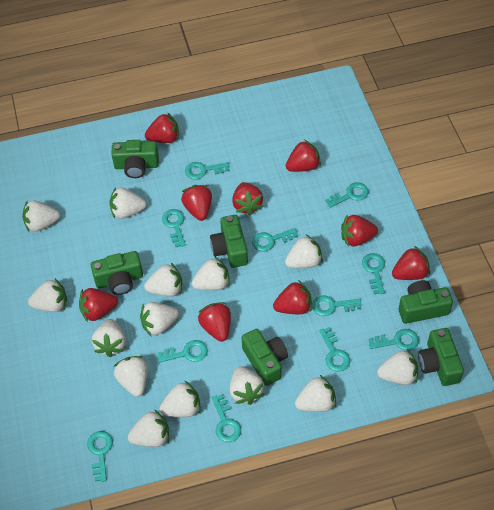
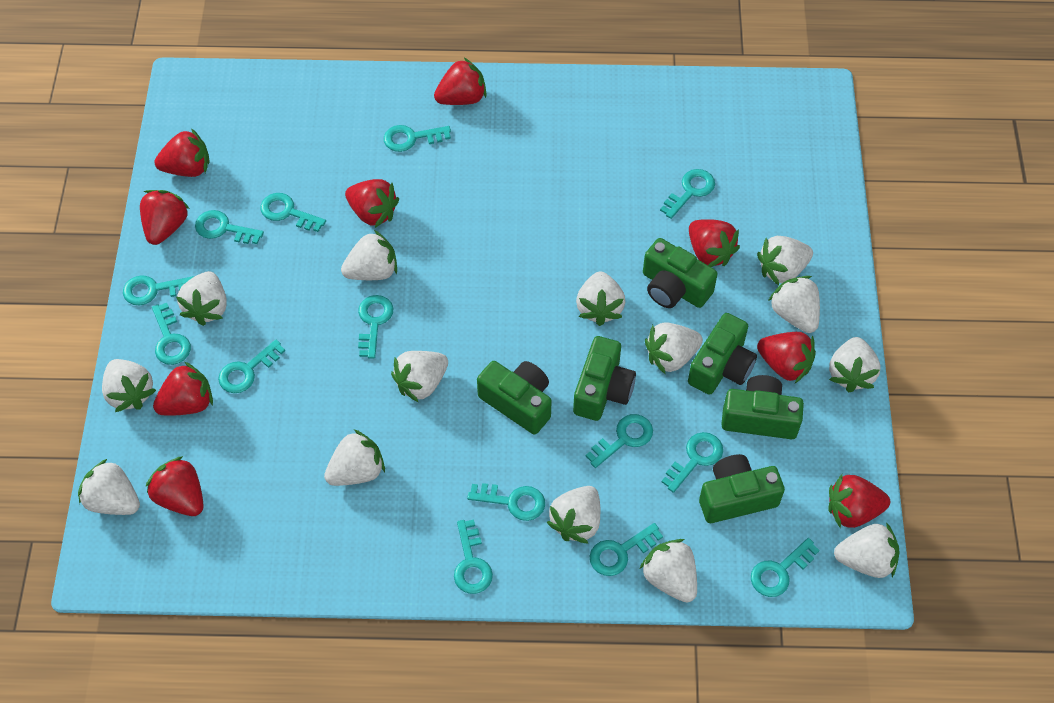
turquoise key: 11 -> 14

